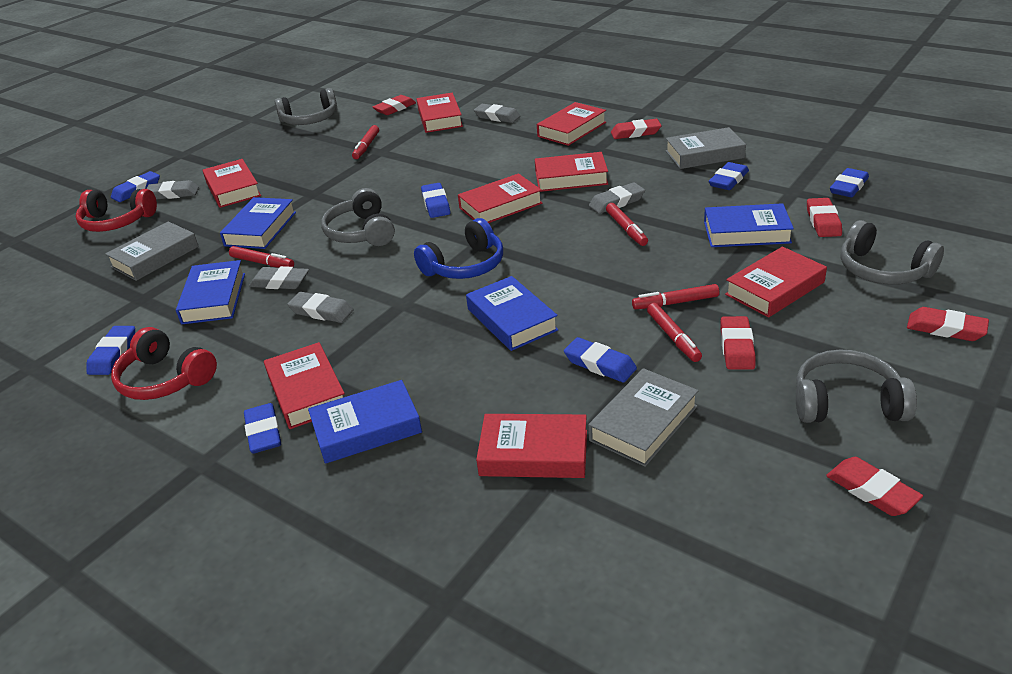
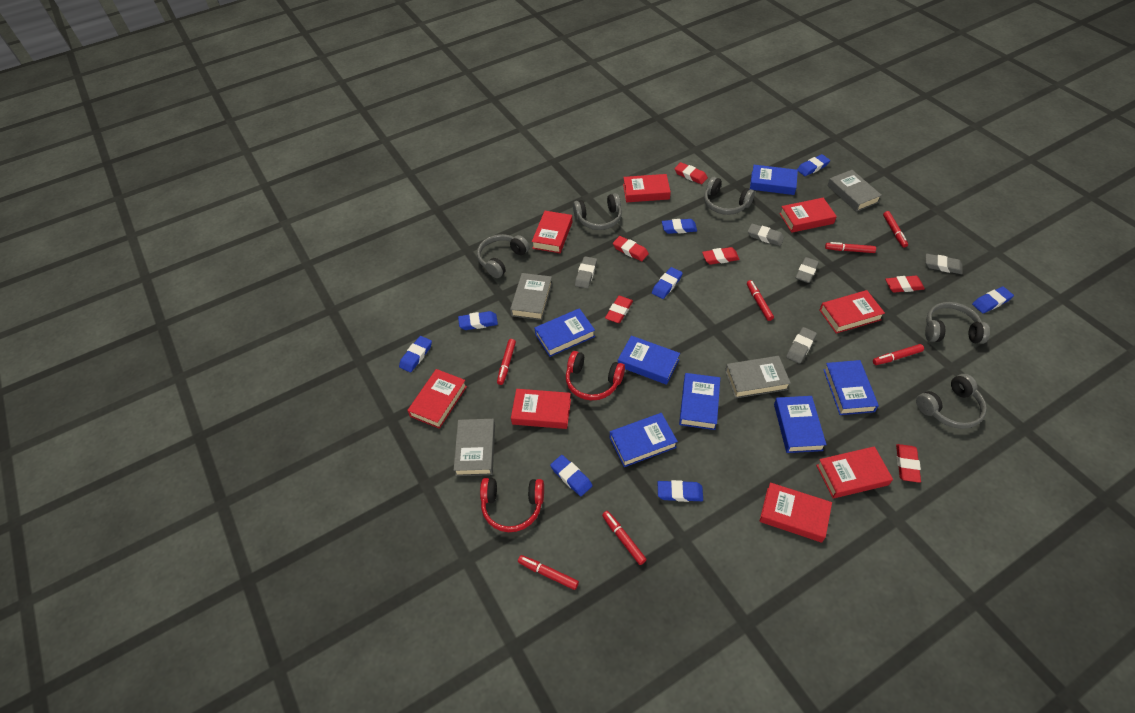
blue book: 5 -> 7
blue eraser: 7 -> 8
blue headphones: 1 -> 0
grey book: 3 -> 4
grey headphones: 4 -> 5
red marker: 5 -> 7

